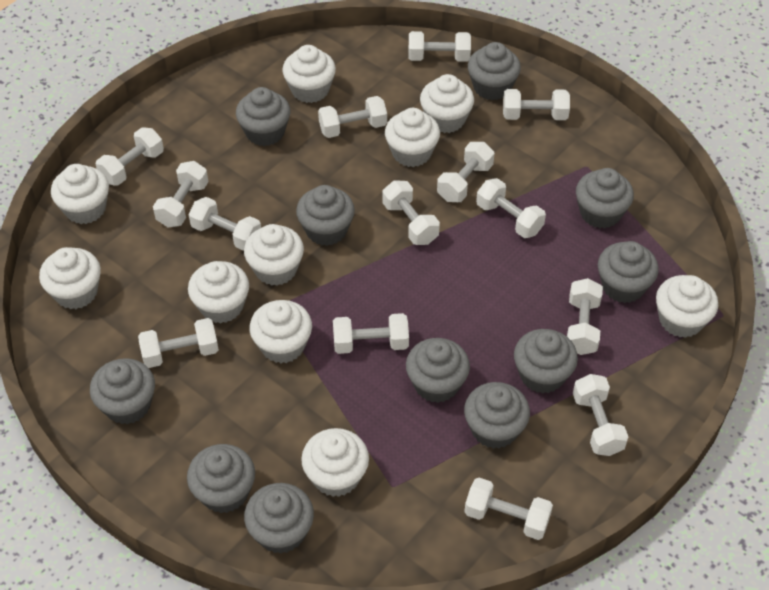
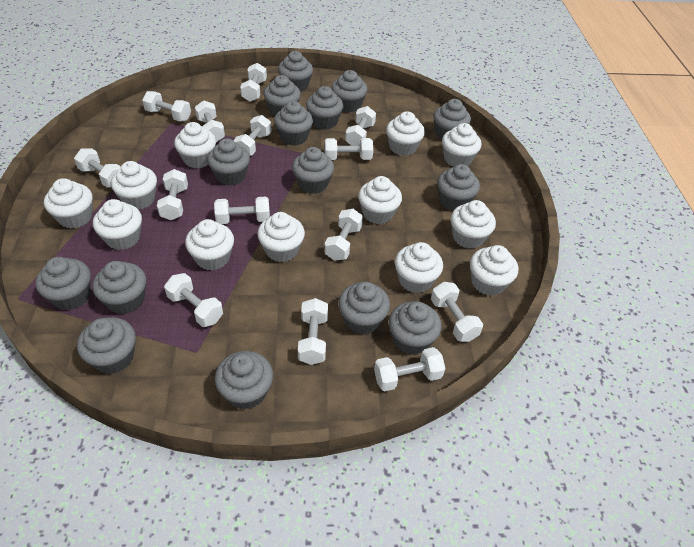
grey cupcake: 11 -> 15
white cupcake: 10 -> 12

